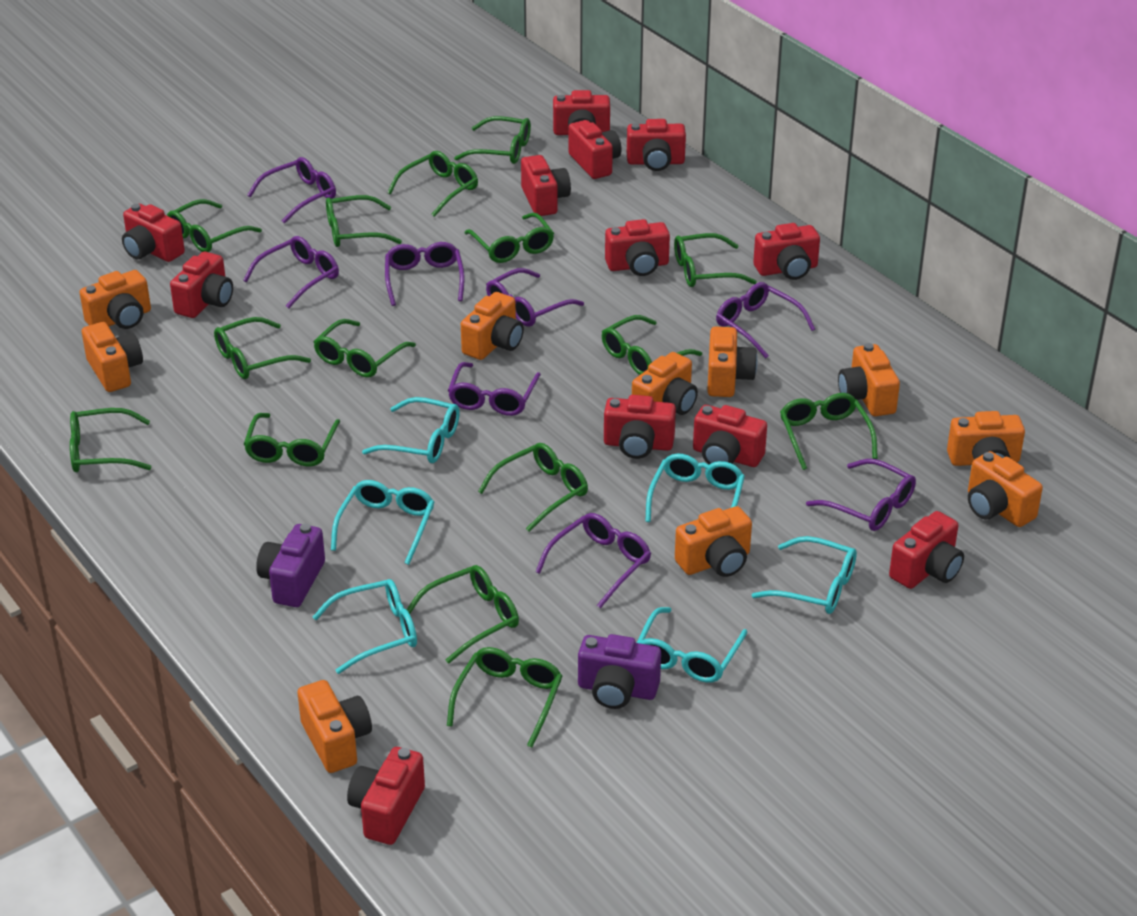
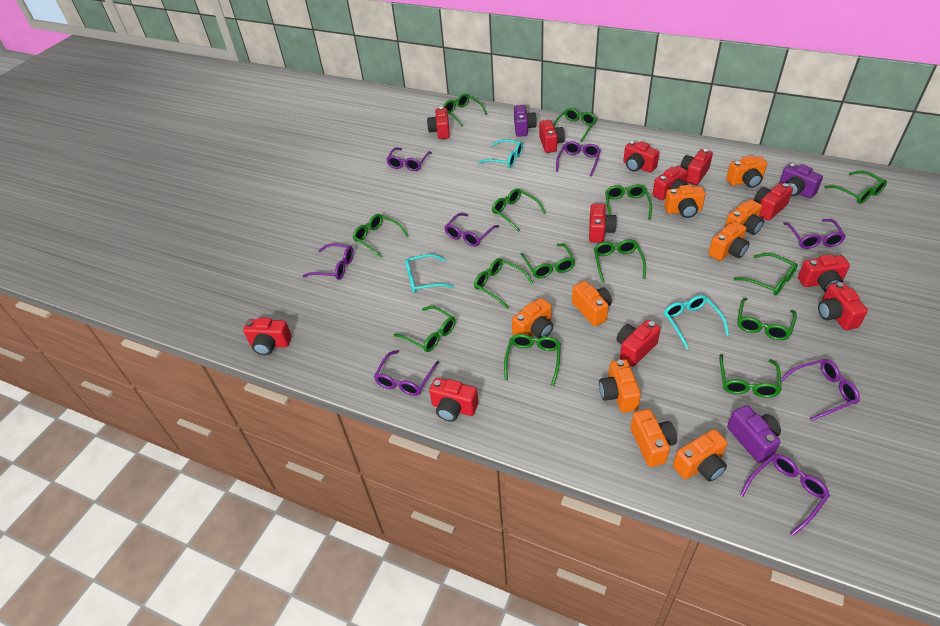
green glasses: 15 -> 14
orange camera: 10 -> 9
purple camera: 2 -> 3
turquoise glasses: 6 -> 3

